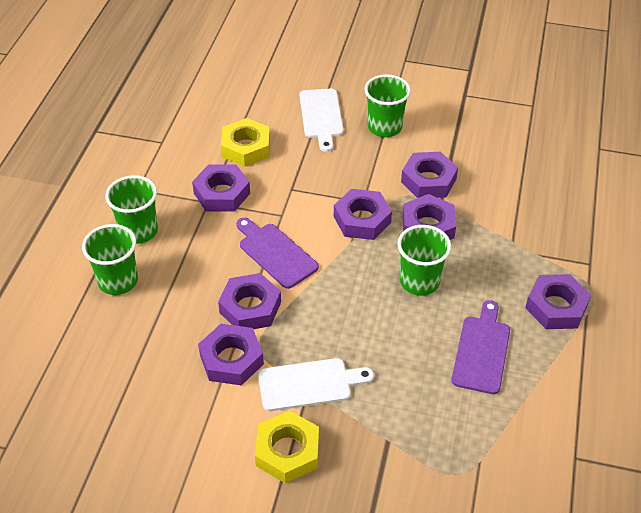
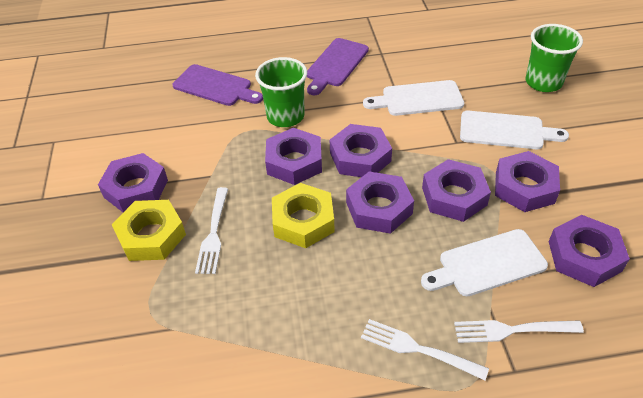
green cup: 4 -> 2
white cutting board: 2 -> 3
white fork: 0 -> 3

